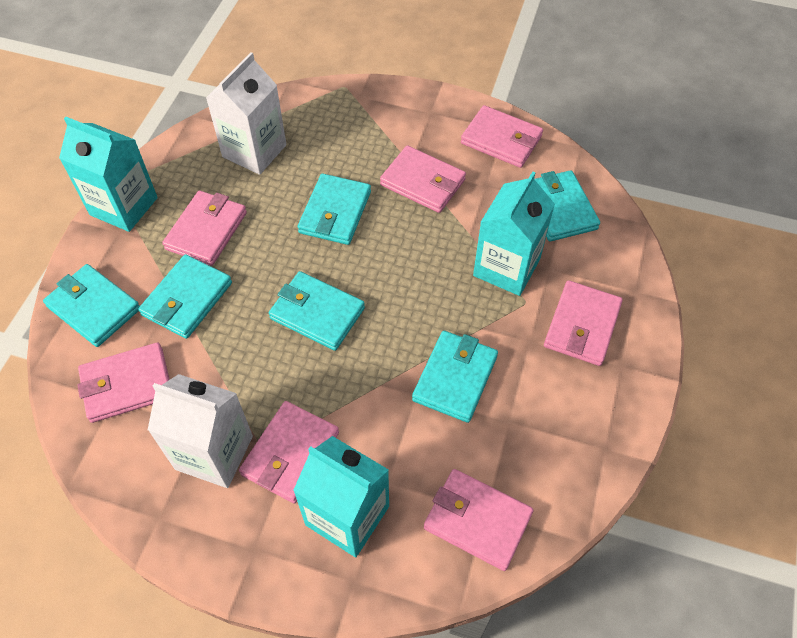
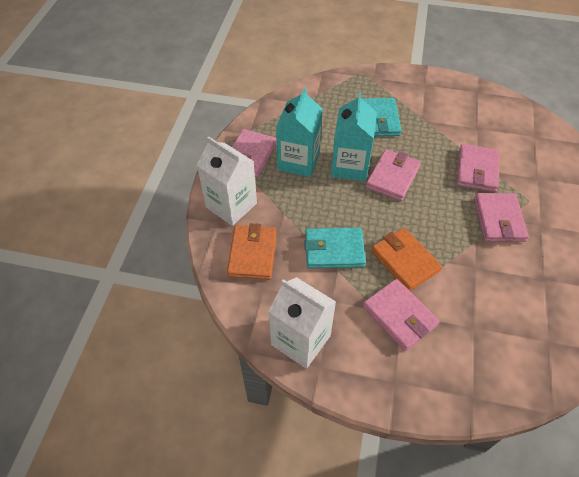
orange wallet: 0 -> 2
pink wallet: 7 -> 5
turquoise carton: 3 -> 2
turquoise wallet: 6 -> 2

